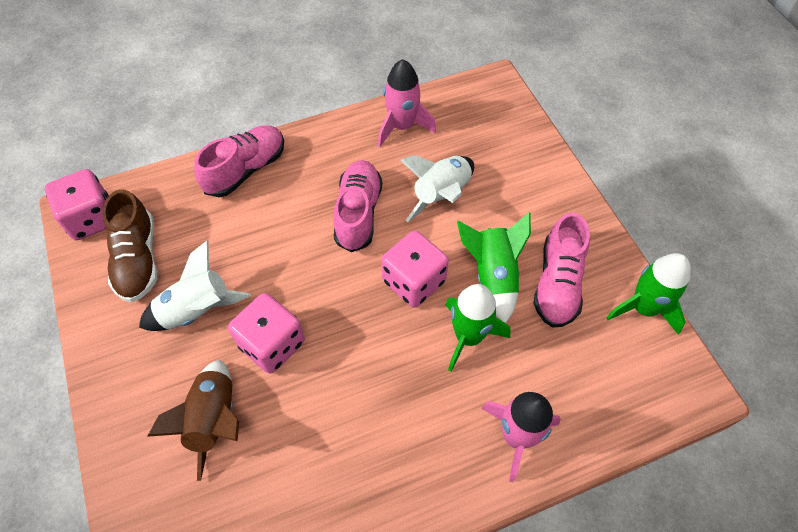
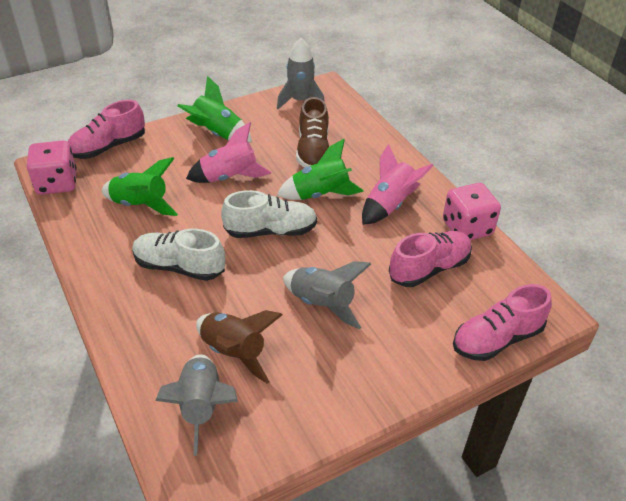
grey rocket: 0 -> 3
pink dice: 3 -> 2
white rocket: 2 -> 0
white shoe: 0 -> 2

